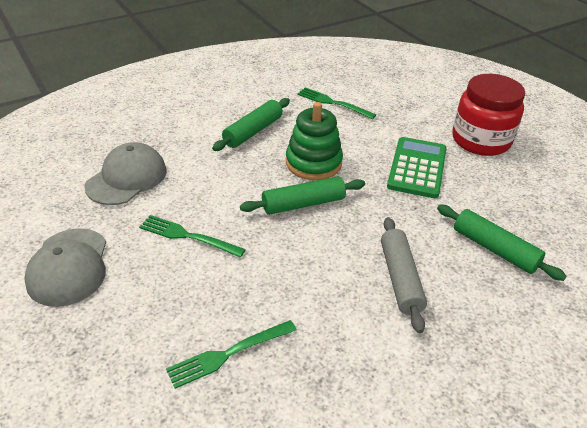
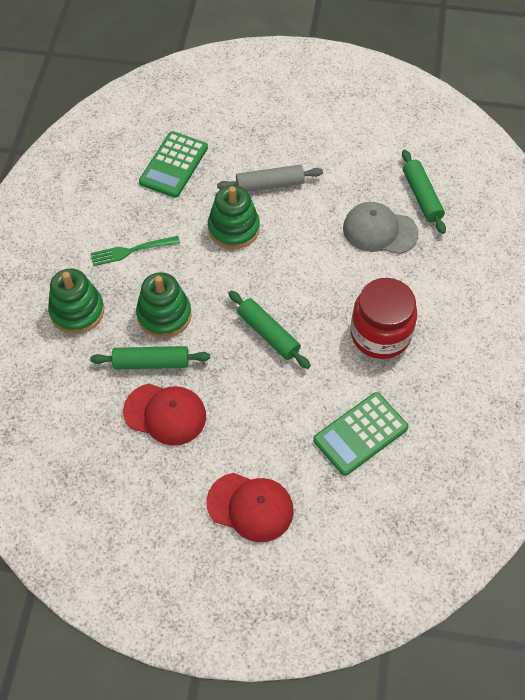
green calculator: 1 -> 2
green fork: 3 -> 1
green stacking toy: 1 -> 3
grey cap: 2 -> 1
red cap: 0 -> 2

